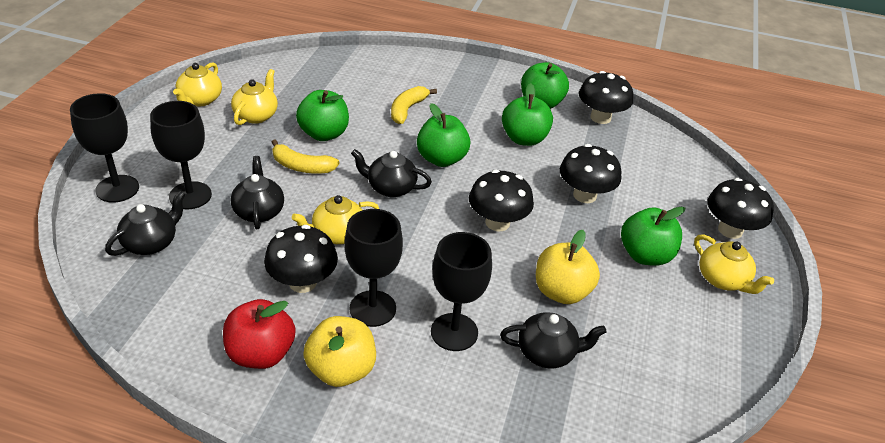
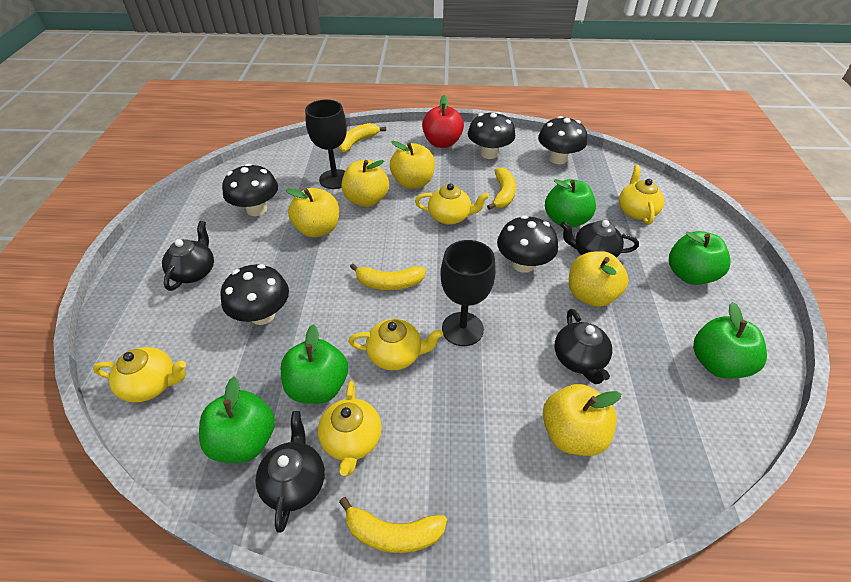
black goblet: 4 -> 2
yellow apple: 2 -> 5
yellow banana: 2 -> 4
yellow teapot: 4 -> 5

